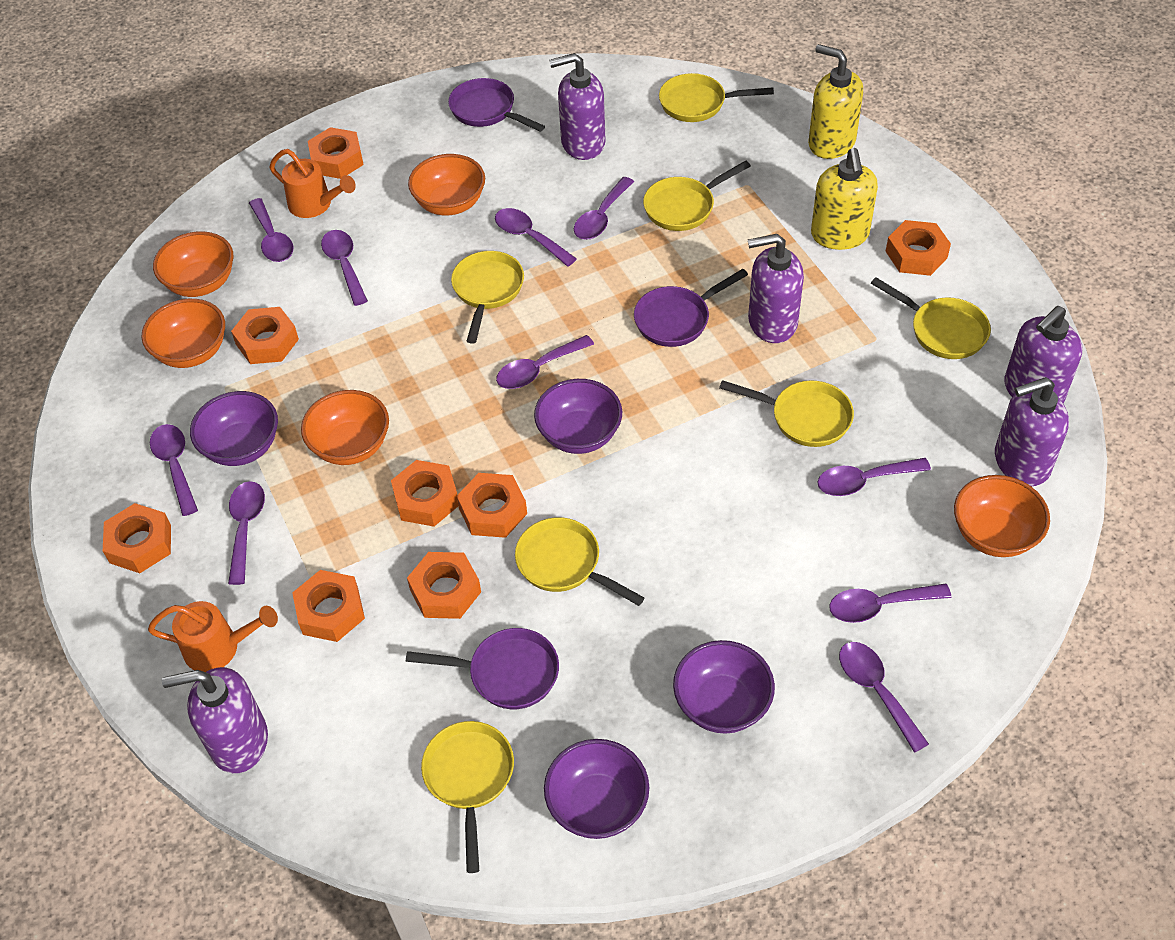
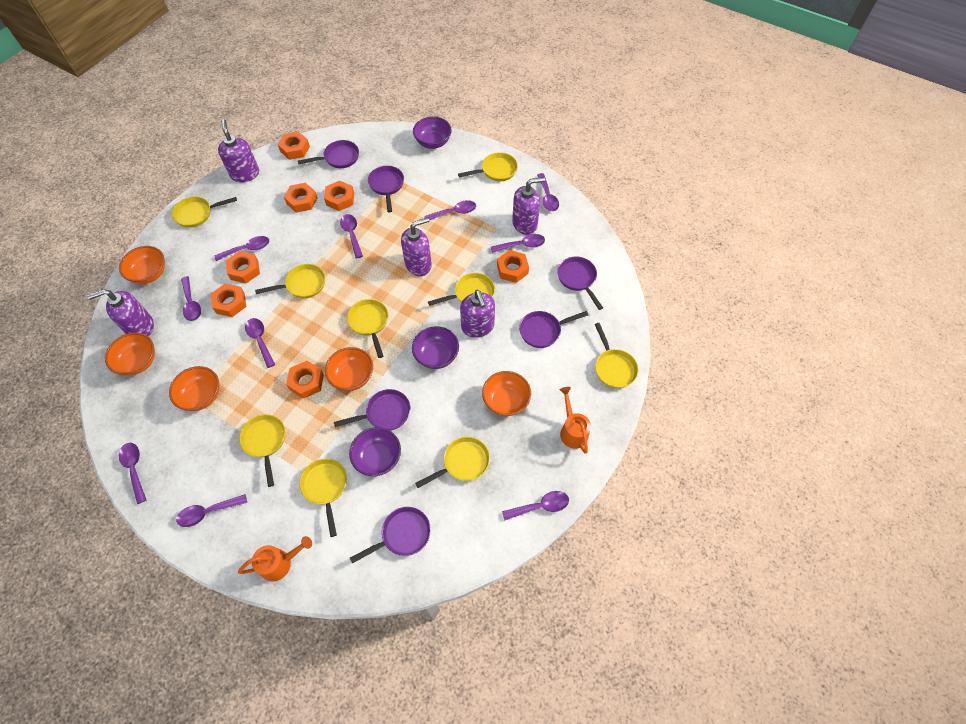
orange nut: 8 -> 7
purple bowl: 4 -> 3
purple pan: 3 -> 6
yellow pan: 7 -> 9
yellow soap dispenser: 2 -> 0

